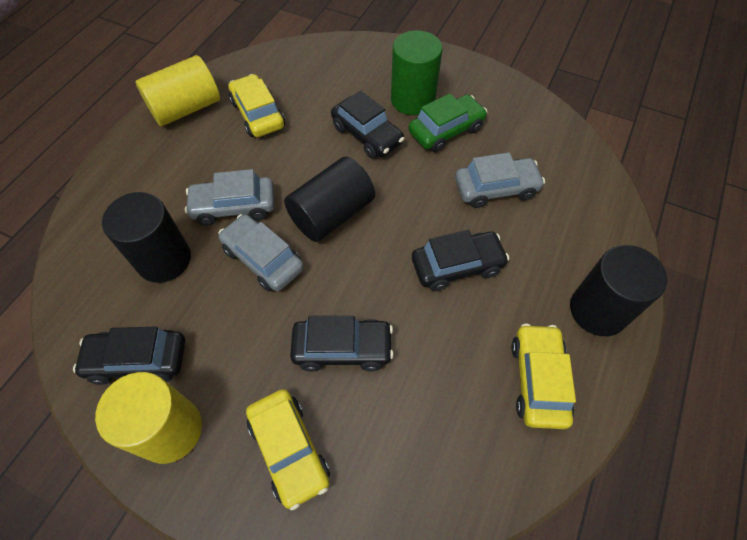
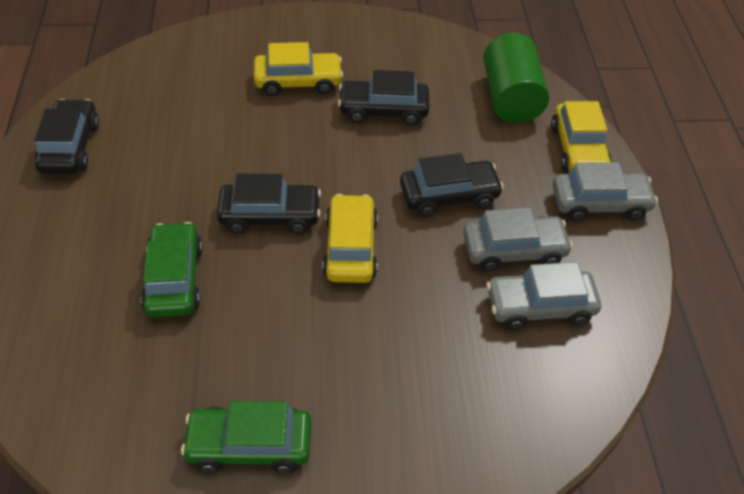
black cylinder: 3 -> 0
green car: 1 -> 2
yellow cylinder: 2 -> 0

